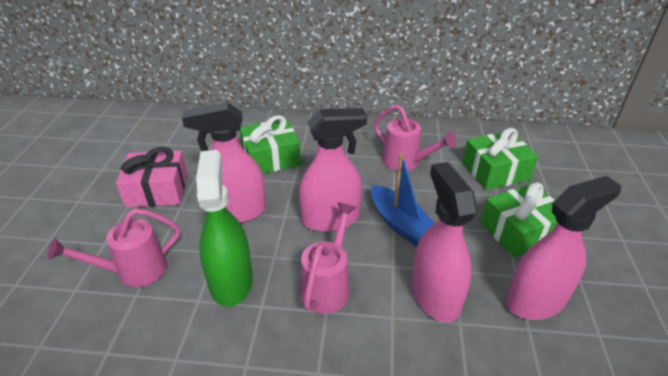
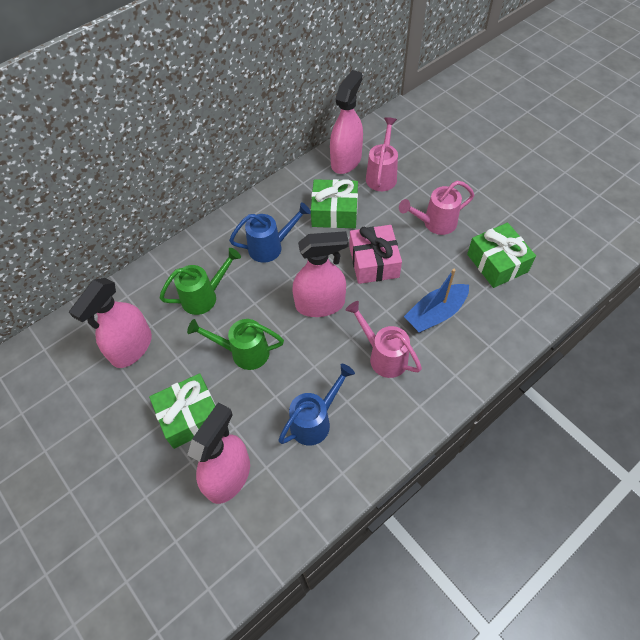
blue watering can: 0 -> 2
green spray bottle: 1 -> 0
green watering can: 0 -> 2

